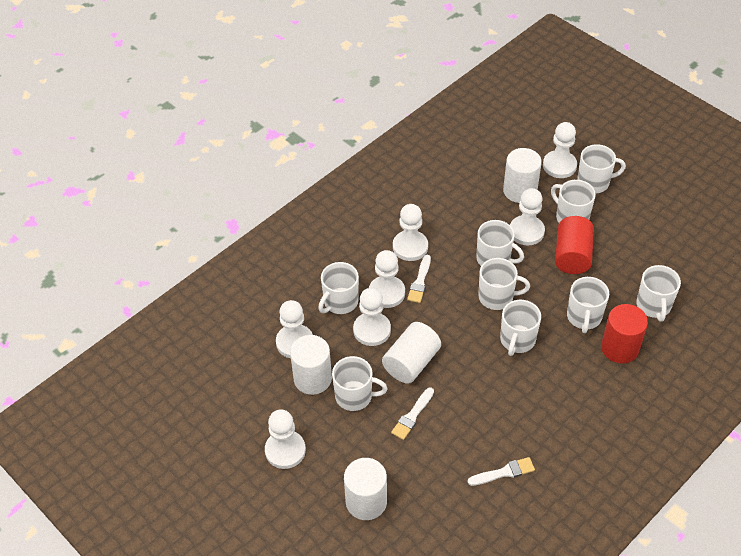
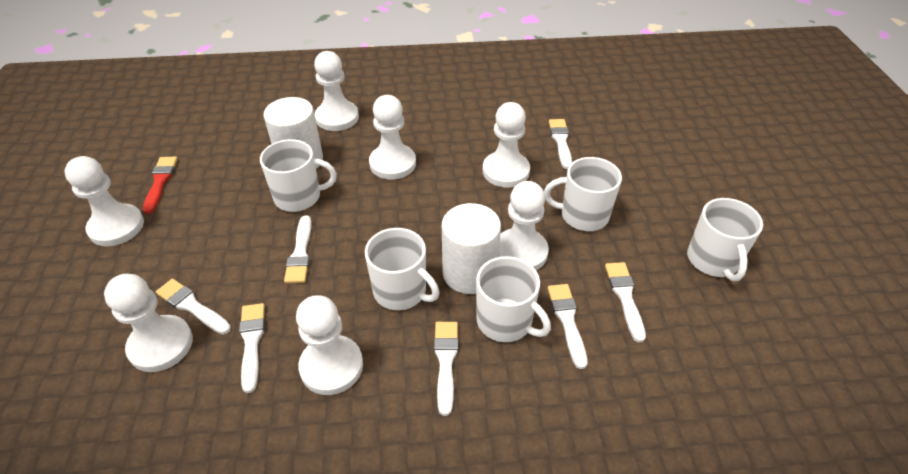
red brush: 0 -> 1
red cylinder: 2 -> 0
white brush: 3 -> 7
white cylinder: 4 -> 2
white mug: 9 -> 5

